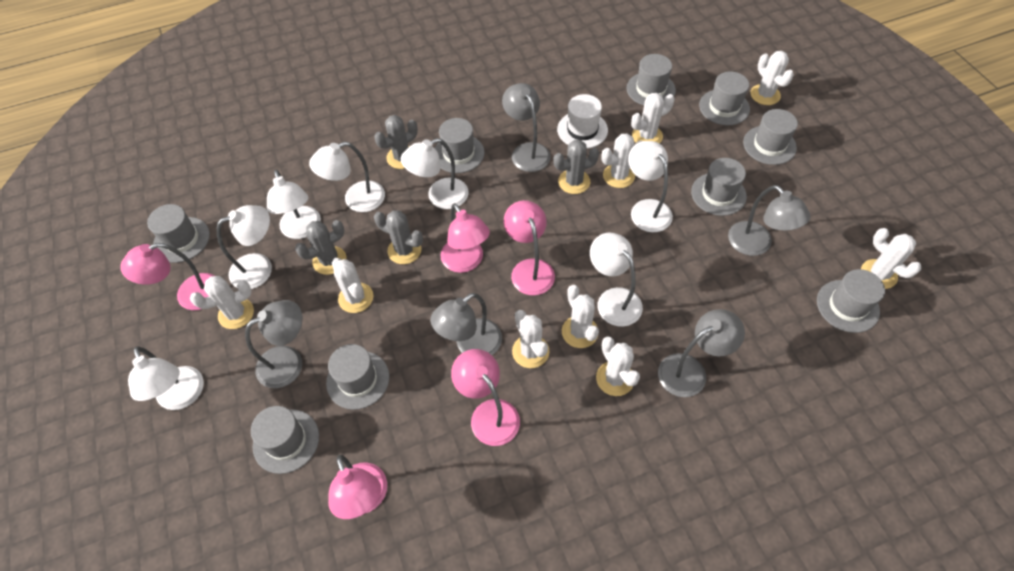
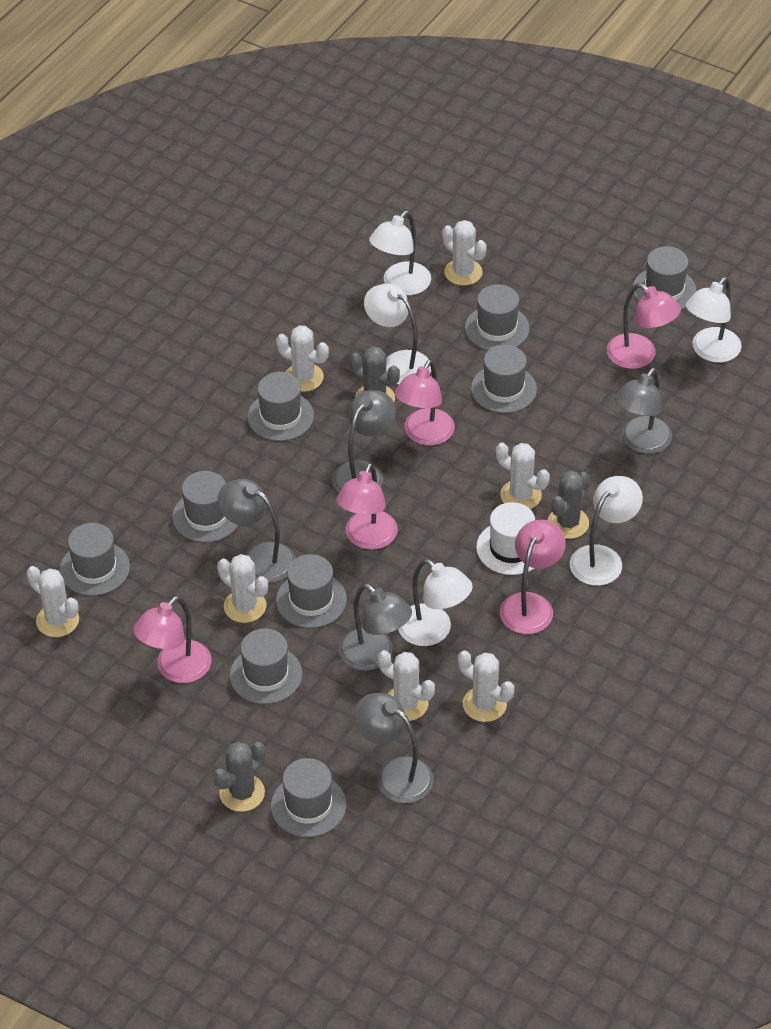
grey cactus: 4 -> 3
white cactus: 9 -> 7
white lamp: 7 -> 5

